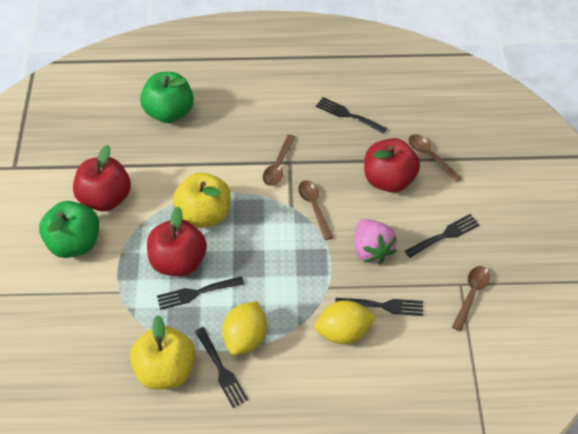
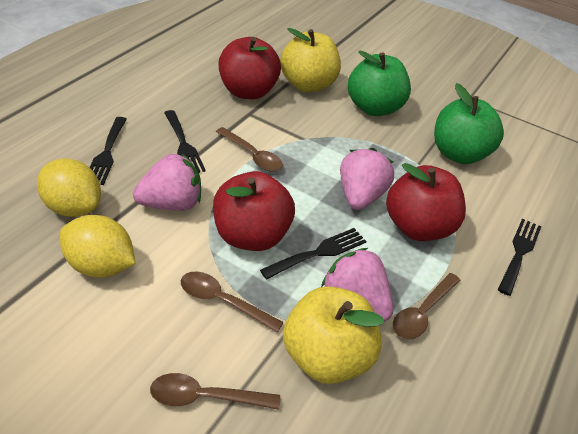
black fork: 5 -> 4
pink strawberry: 1 -> 3

